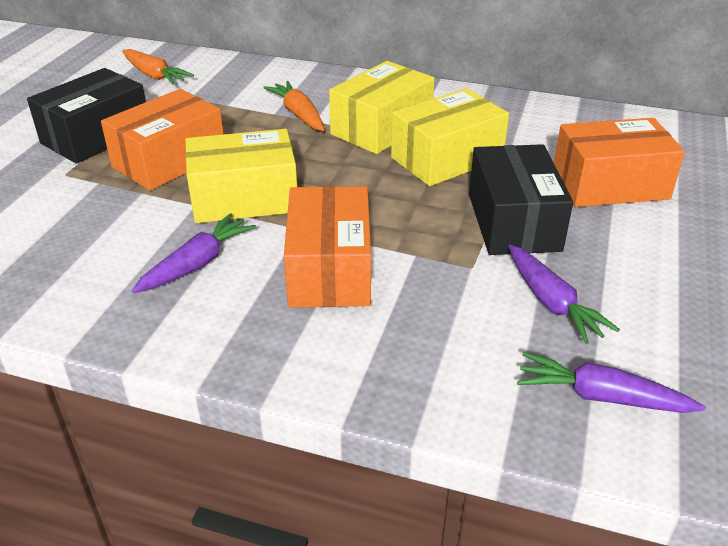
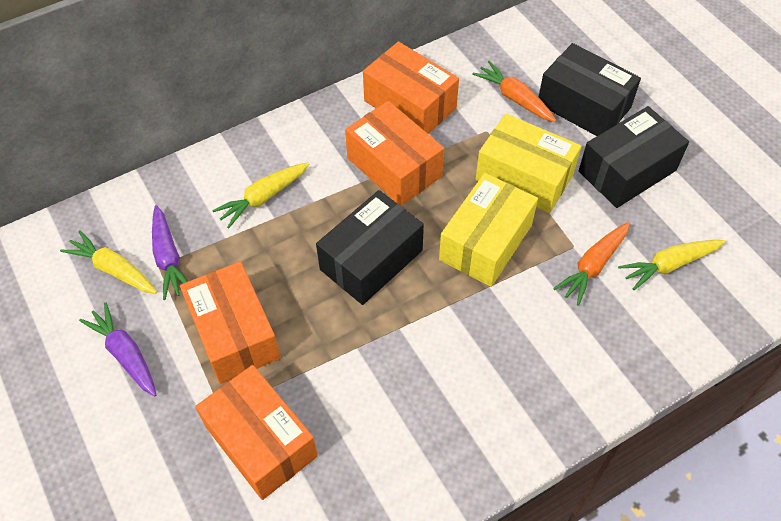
black box: 2 -> 3
orange box: 3 -> 4
purple carrot: 3 -> 2
yellow box: 3 -> 2
yellow carrot: 0 -> 3

